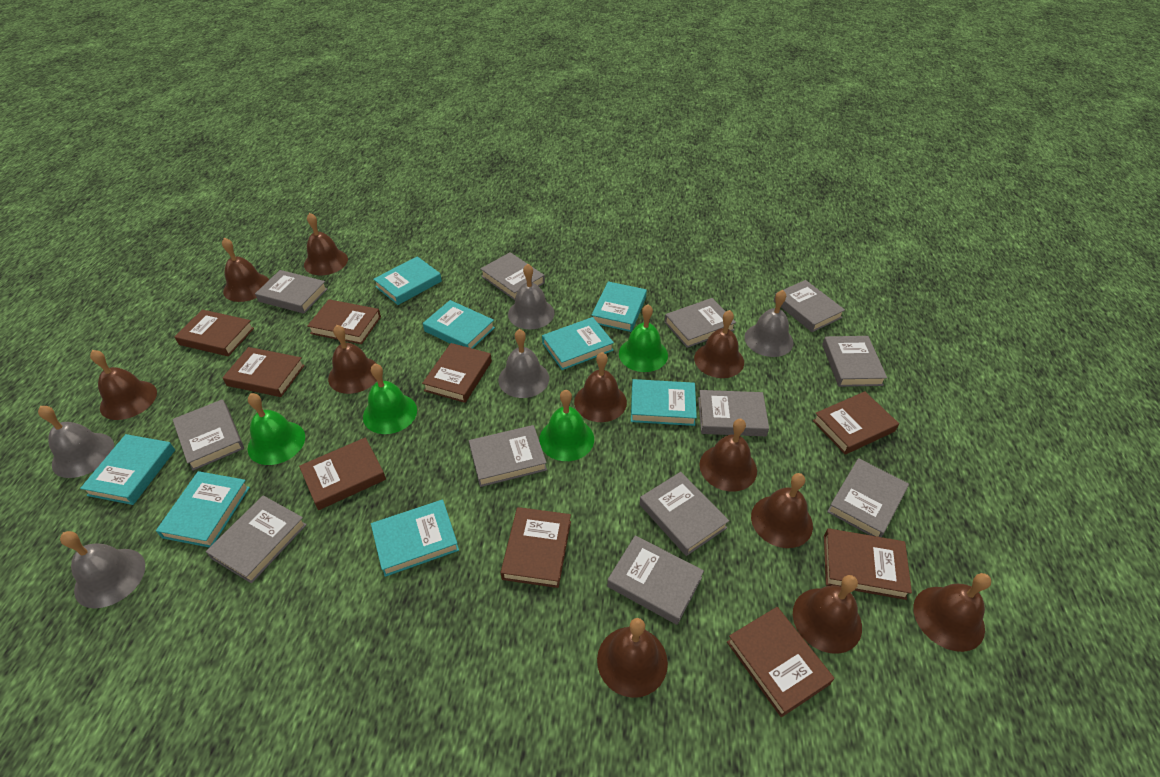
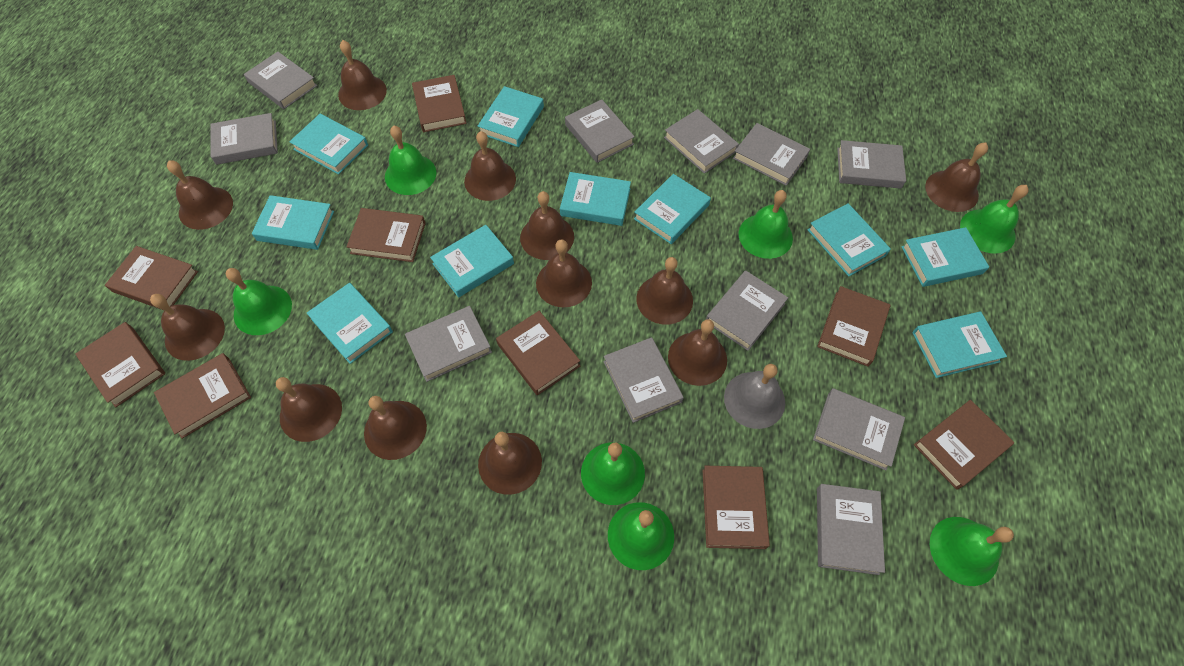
brown bell: 11 -> 12
green bell: 4 -> 7
grey bell: 5 -> 1
grey book: 12 -> 11
turquoise book: 8 -> 10

